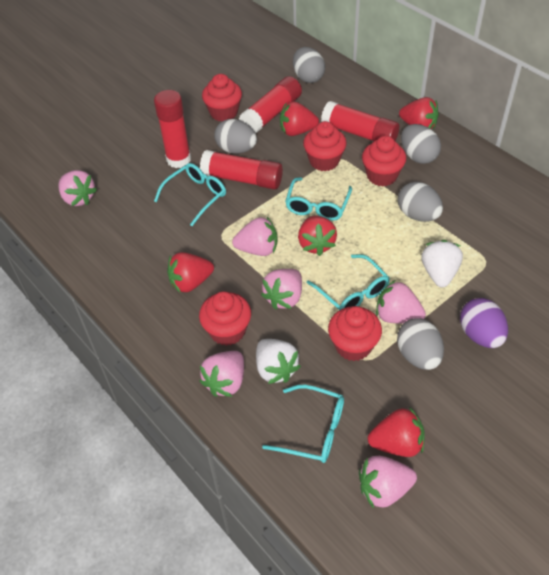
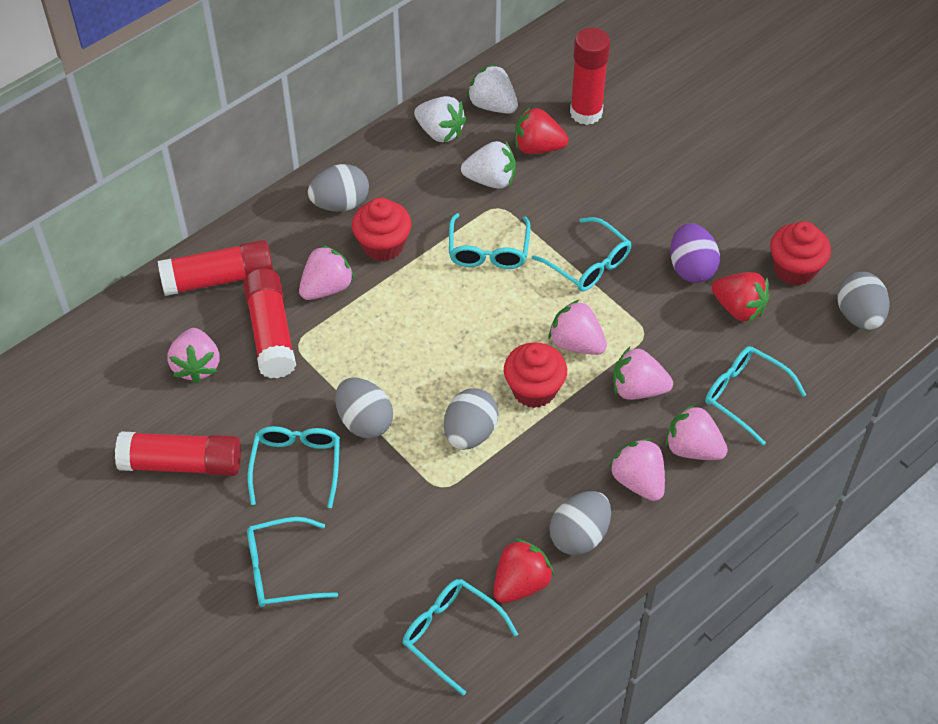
red cupcake: 5 -> 3
red strawberry: 5 -> 3
turquoise glasses: 4 -> 6
white strawberry: 2 -> 3

